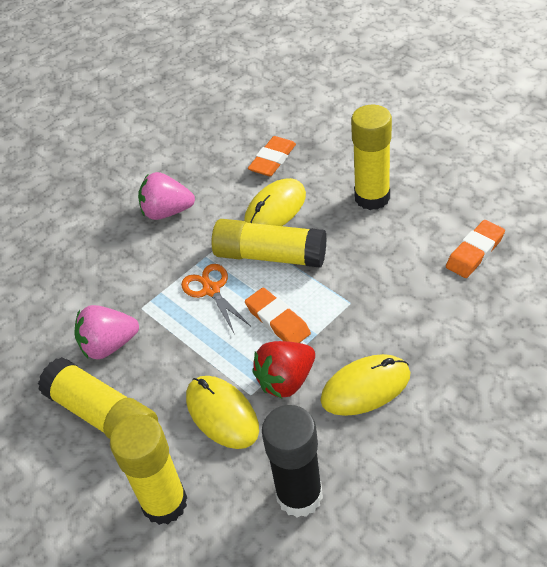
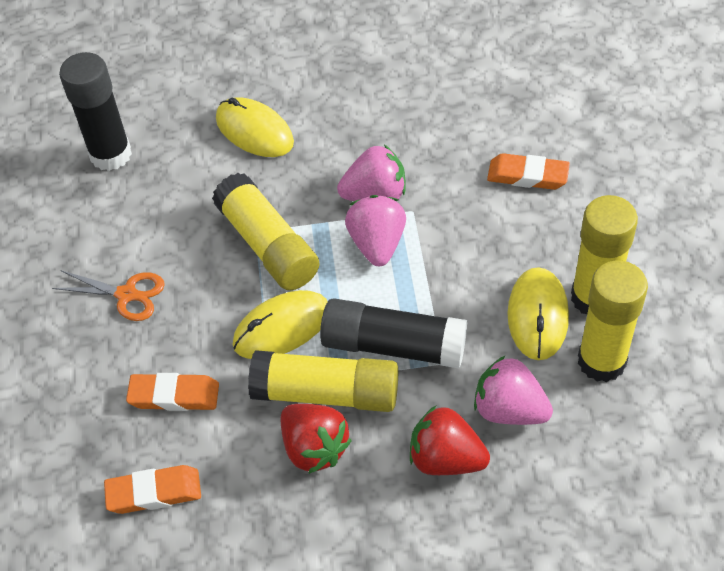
black glue stick: 1 -> 2
pink strawberry: 2 -> 3
red strawberry: 1 -> 2

